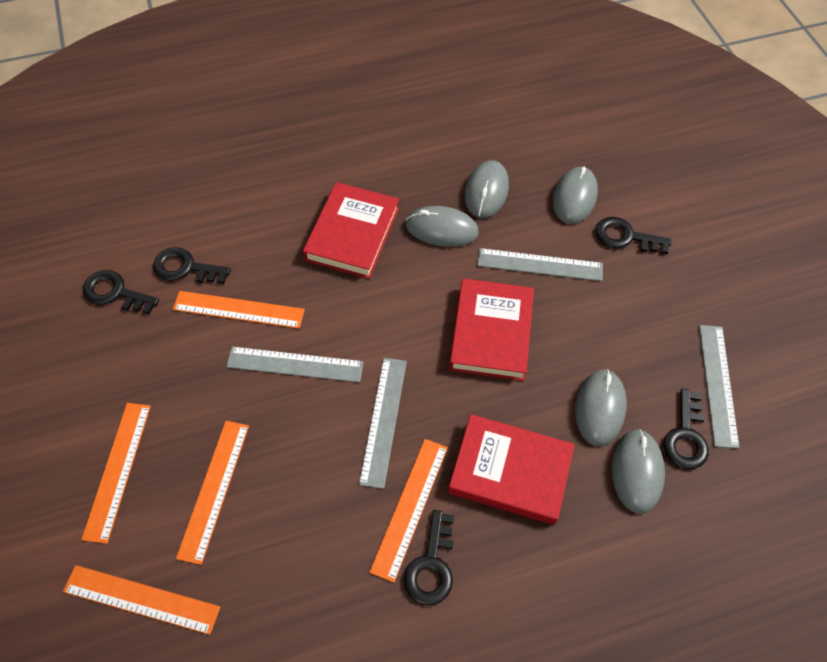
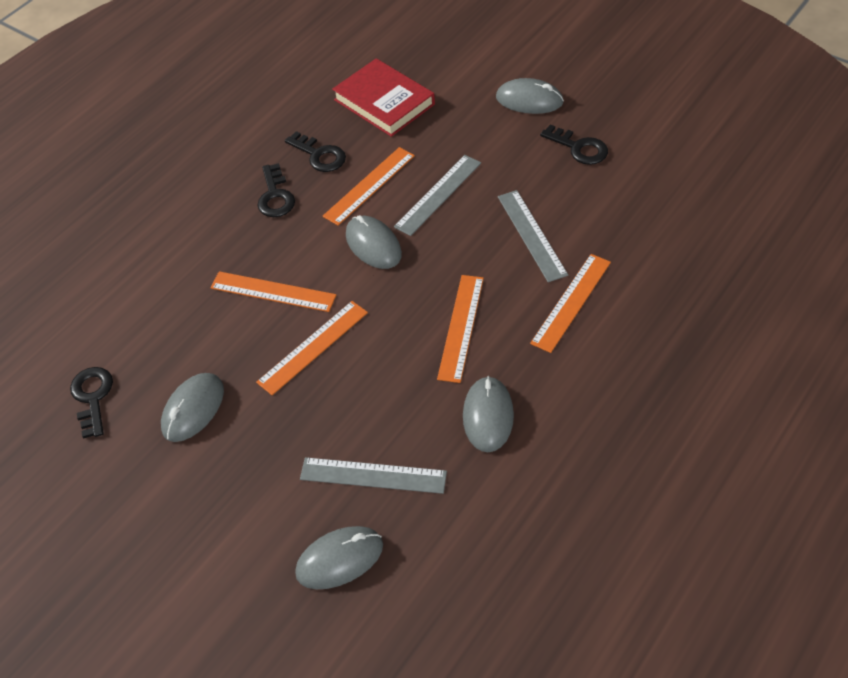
black key: 5 -> 4
grey ruler: 4 -> 3
red book: 3 -> 1

